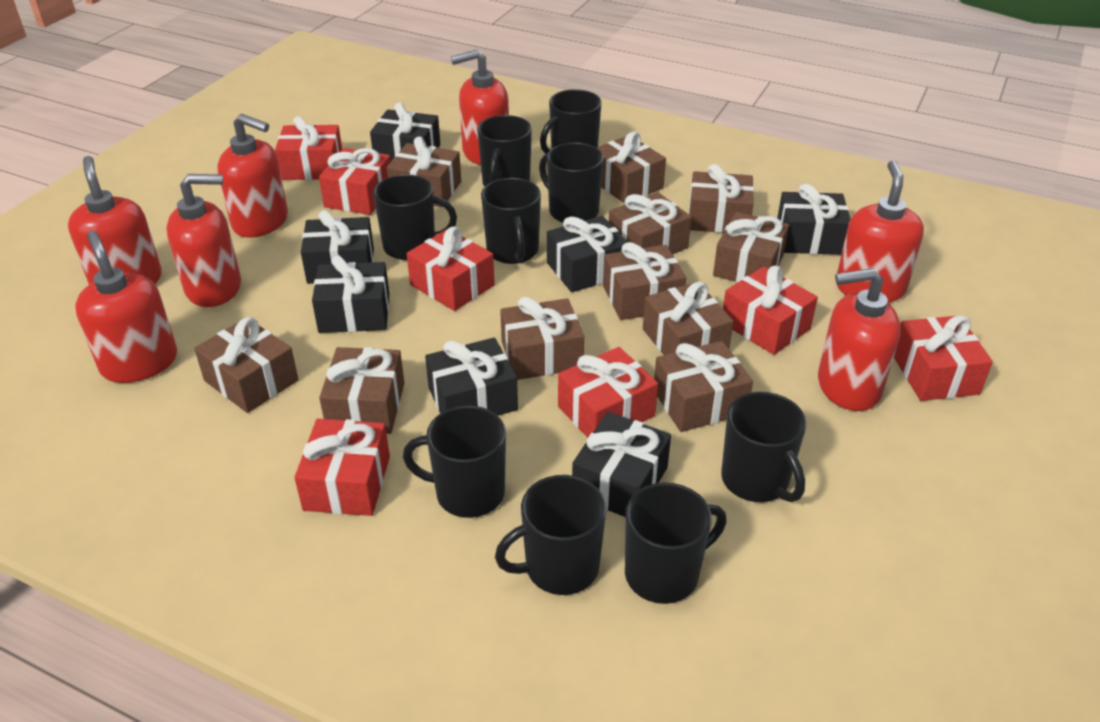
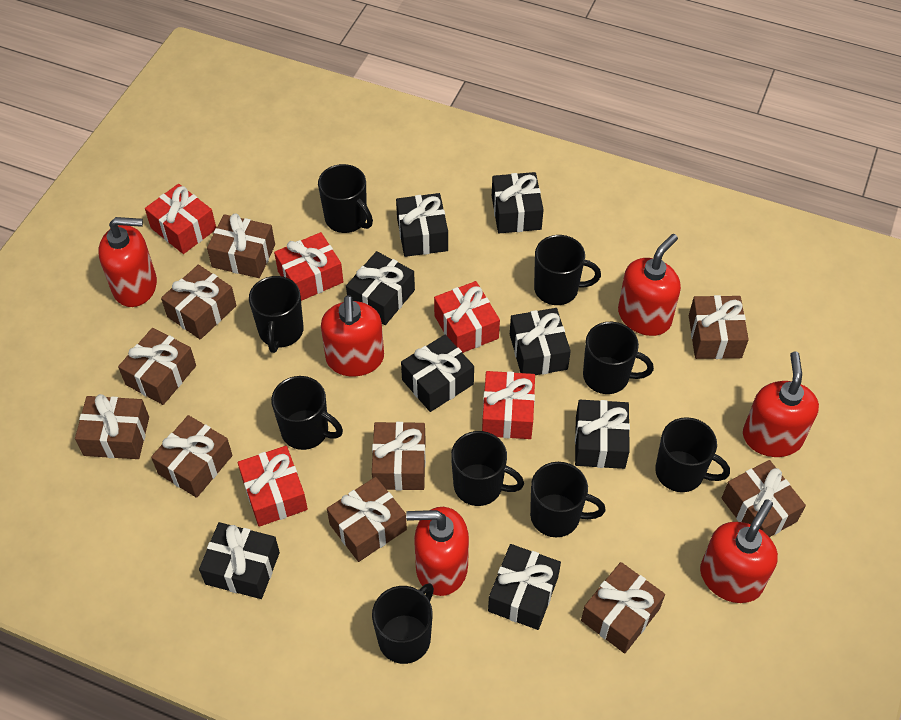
black gift: 7 -> 8
brown gift: 11 -> 10
red gift: 7 -> 5
red soap dispenser: 7 -> 6

